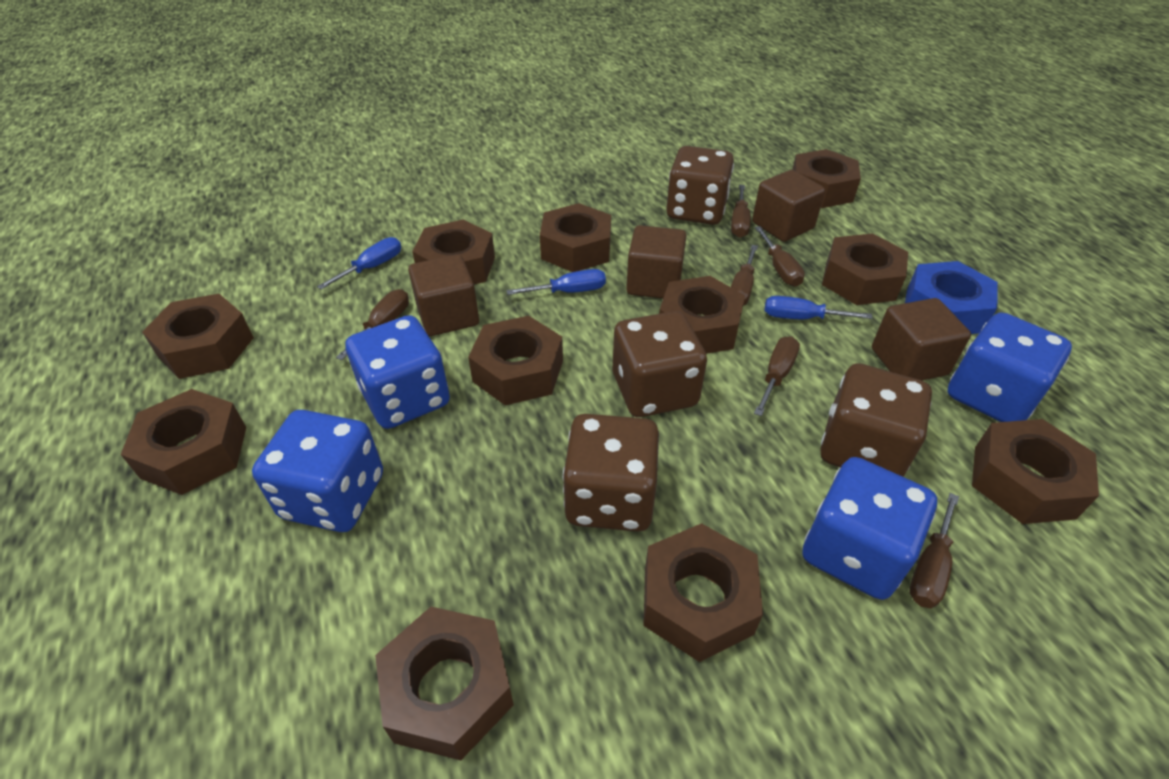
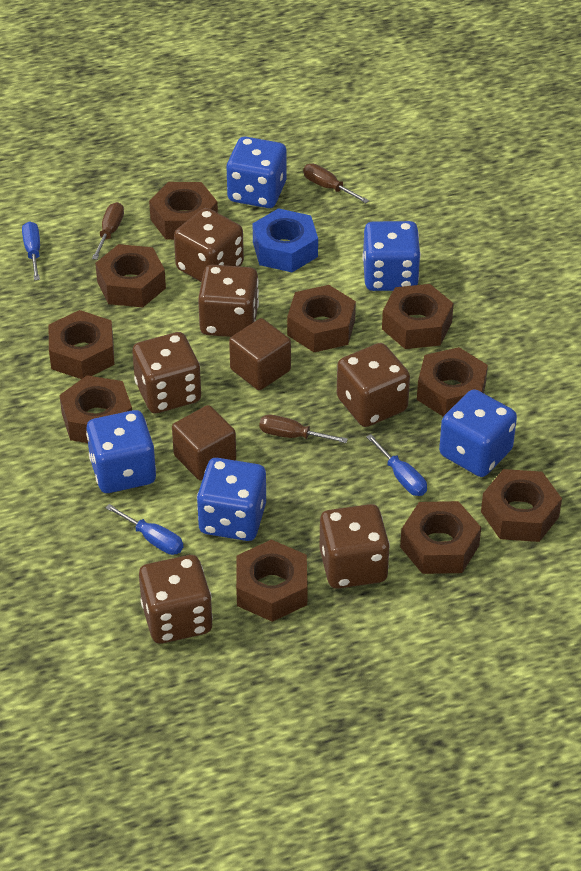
blue dice: 4 -> 5
brown cube: 4 -> 2
brown dice: 4 -> 6
brown nut: 11 -> 10
brown screwdriver: 6 -> 3

